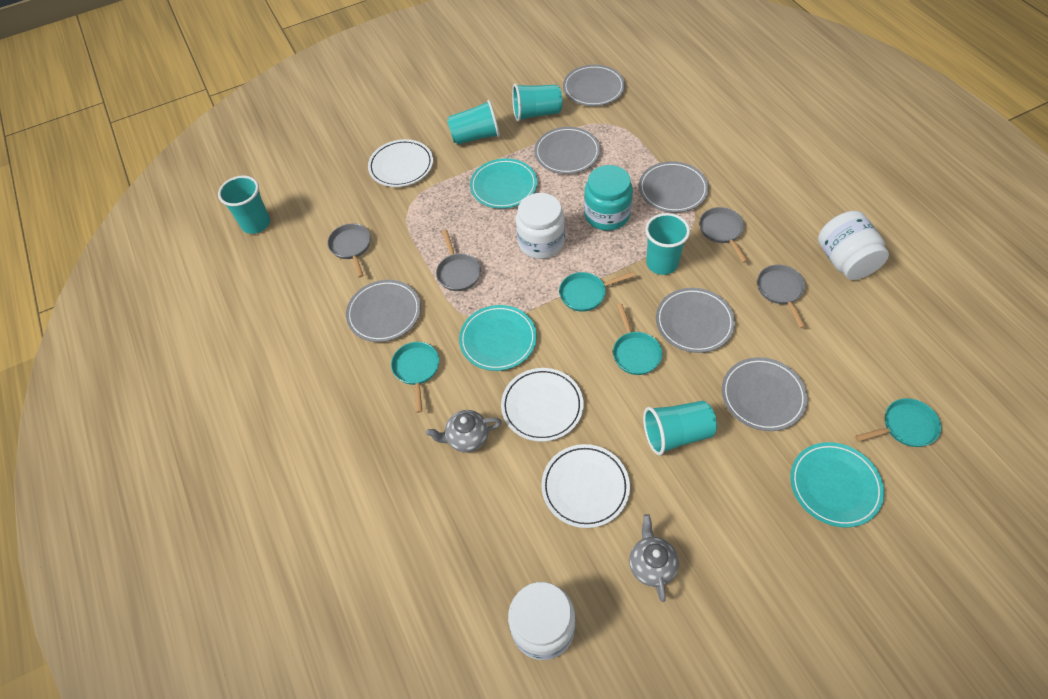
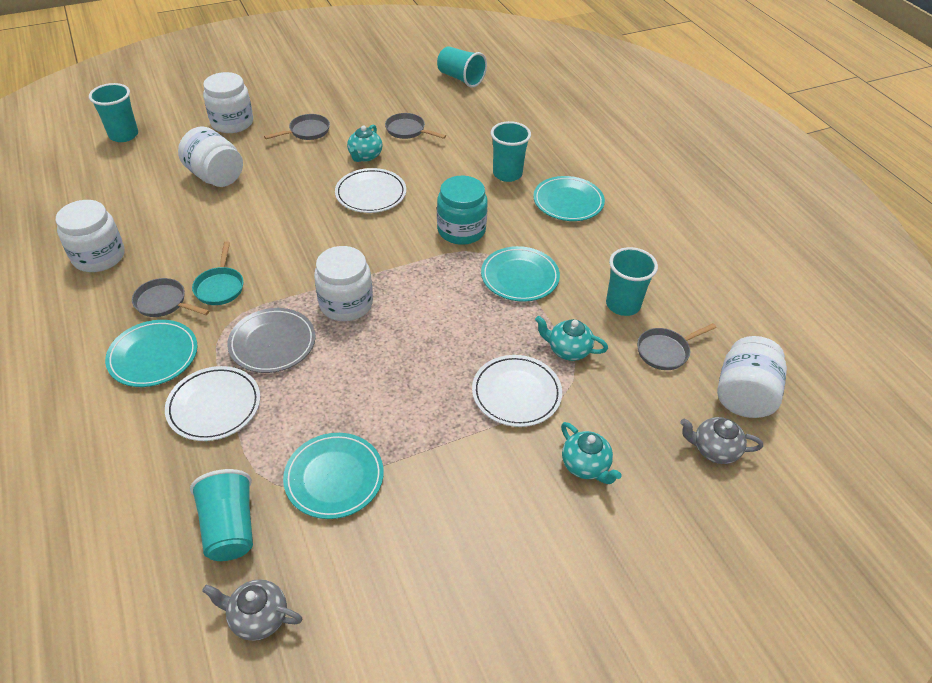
grey plate: 6 -> 1
turquoise pan: 4 -> 1
turquoise plate: 3 -> 4
turquoise teapot: 0 -> 3
white jar: 3 -> 5

